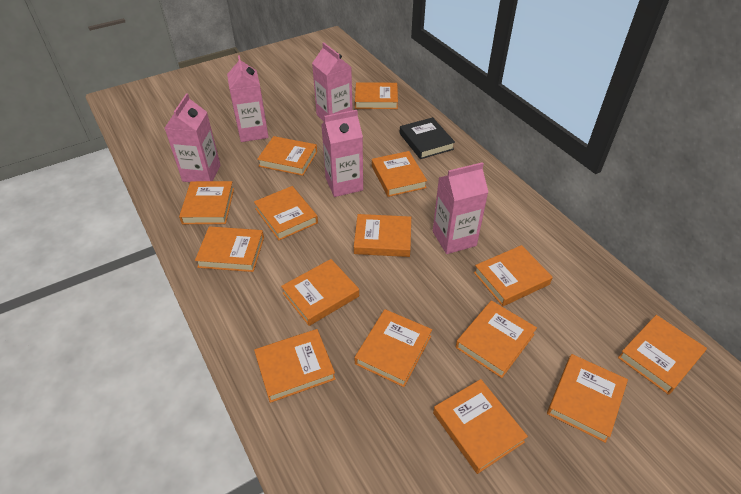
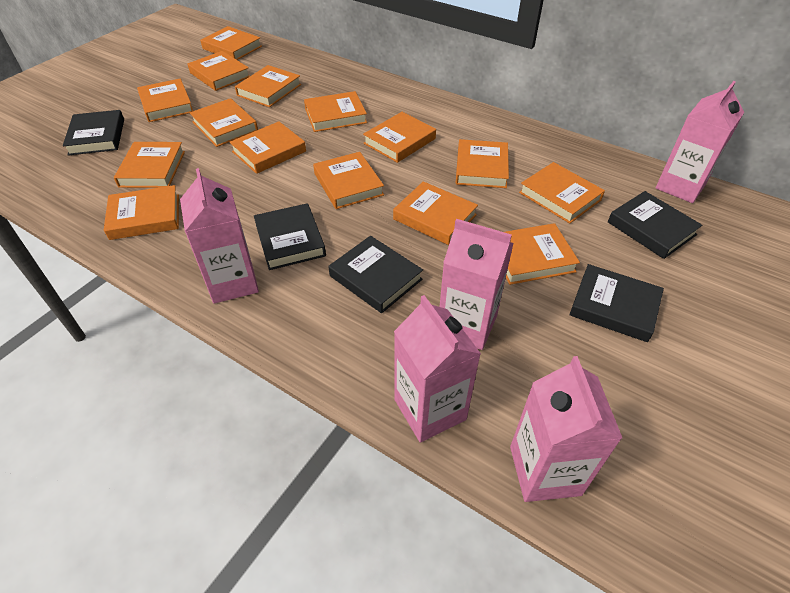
black book: 1 -> 5

